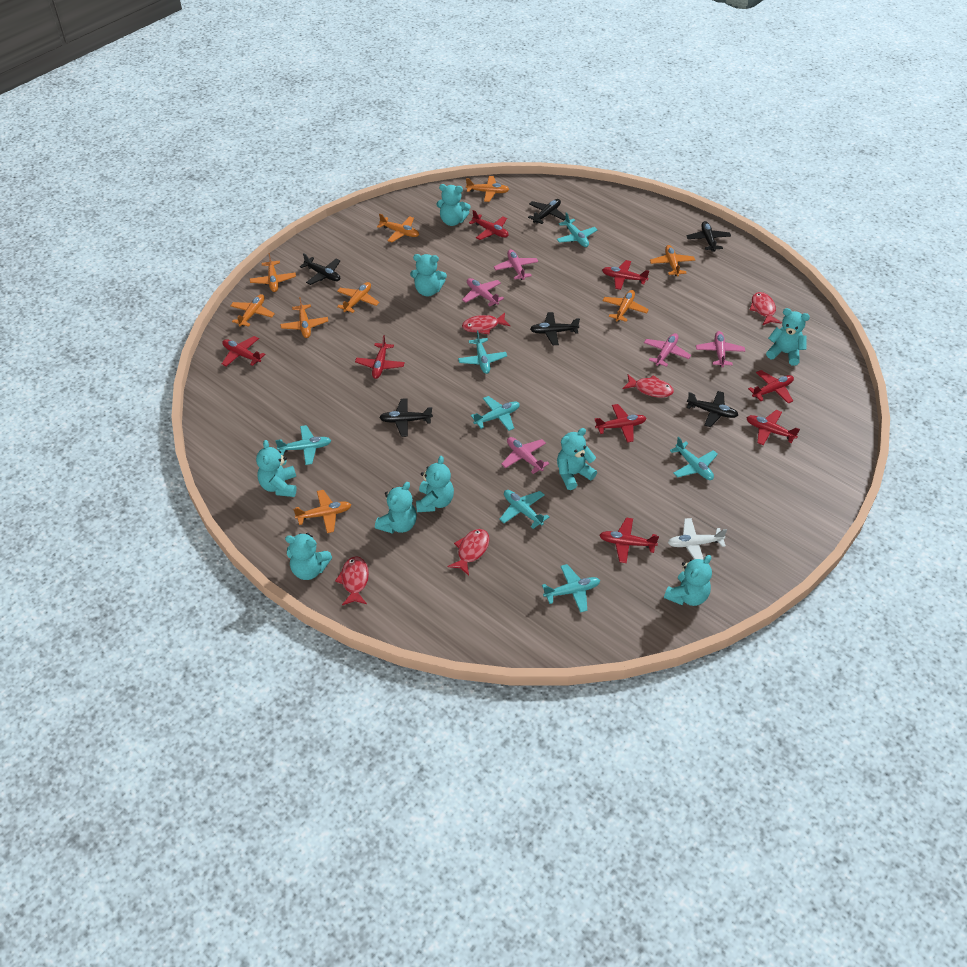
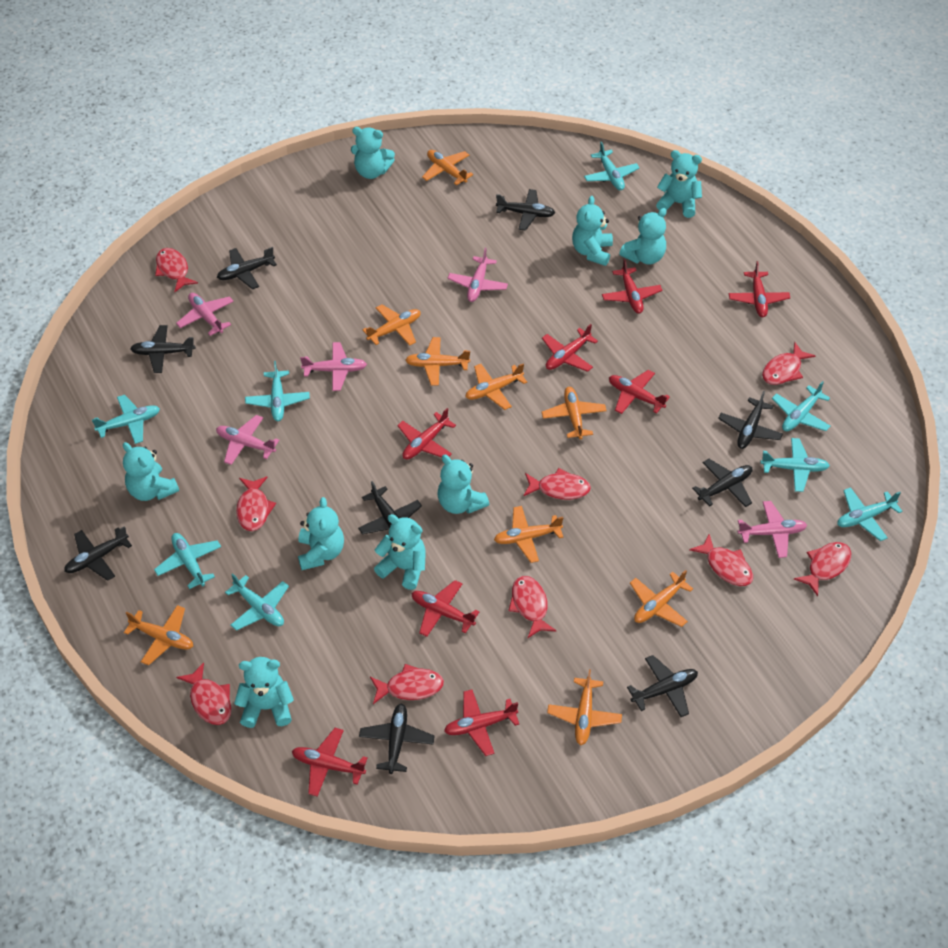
black plane: 6 -> 9
red fish: 5 -> 9
turquoise plane: 7 -> 8
white plane: 1 -> 0

